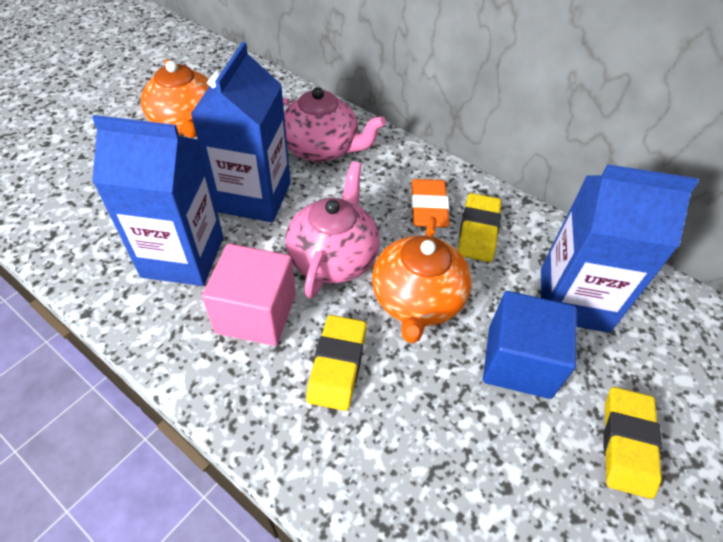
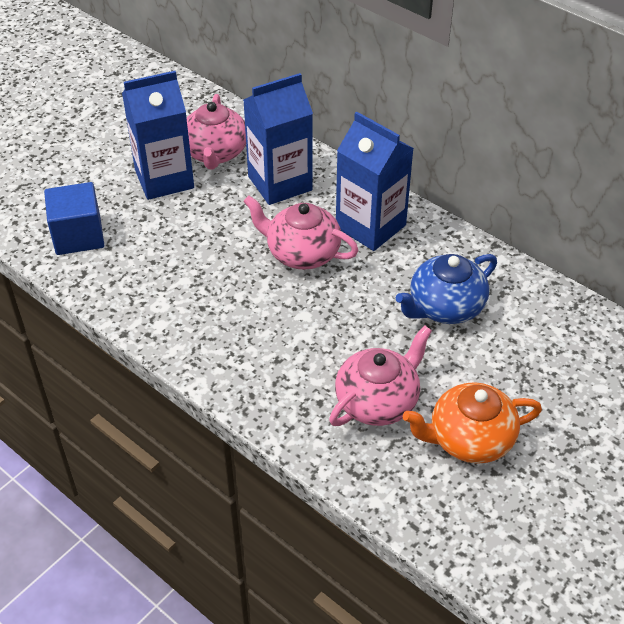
blue teapot: 0 -> 1
orange eraser: 1 -> 0
orange teapot: 2 -> 1
pink cube: 1 -> 0
pink teapot: 2 -> 3
yellow eraser: 3 -> 0

